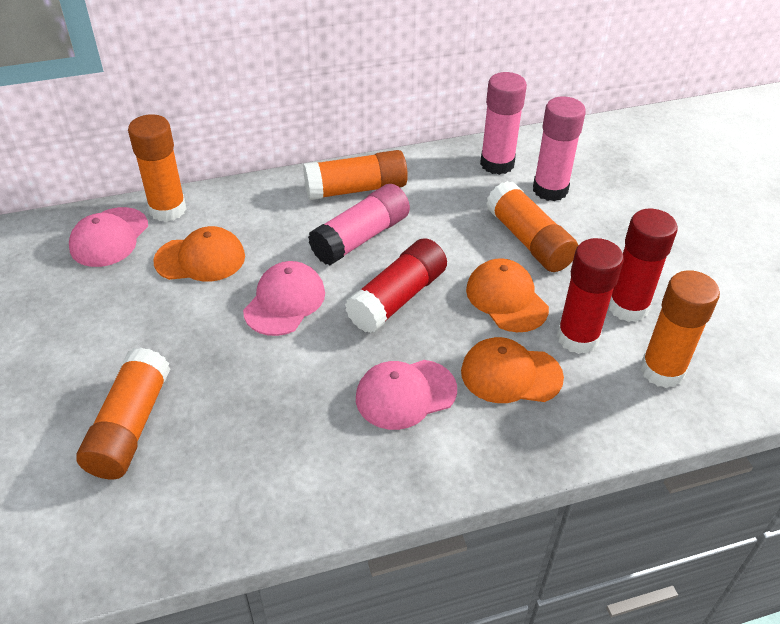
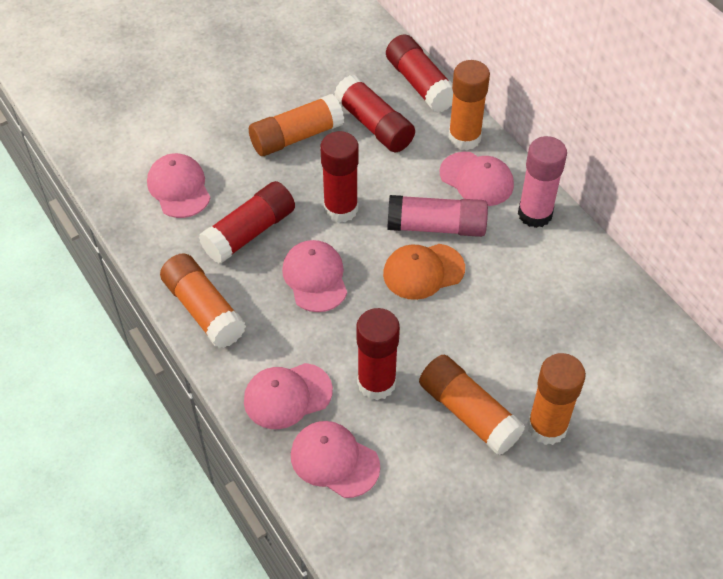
orange cap: 3 -> 1
pink cap: 3 -> 5
pink glue stick: 3 -> 2
red glue stick: 3 -> 5

